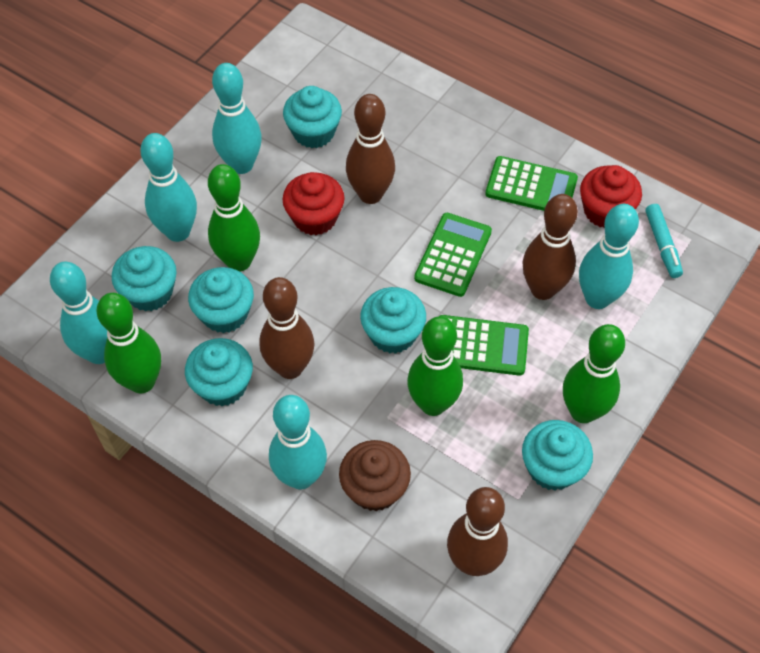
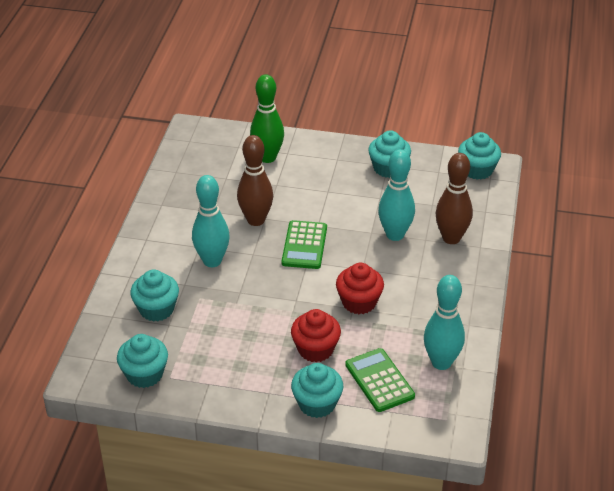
brown bowling pin: 4 -> 2
brown cupcake: 1 -> 0
green bowling pin: 4 -> 1
green calculator: 3 -> 2
turquoise bowling pin: 5 -> 3
turquoise cupcake: 6 -> 5
turquoise marker: 1 -> 0

